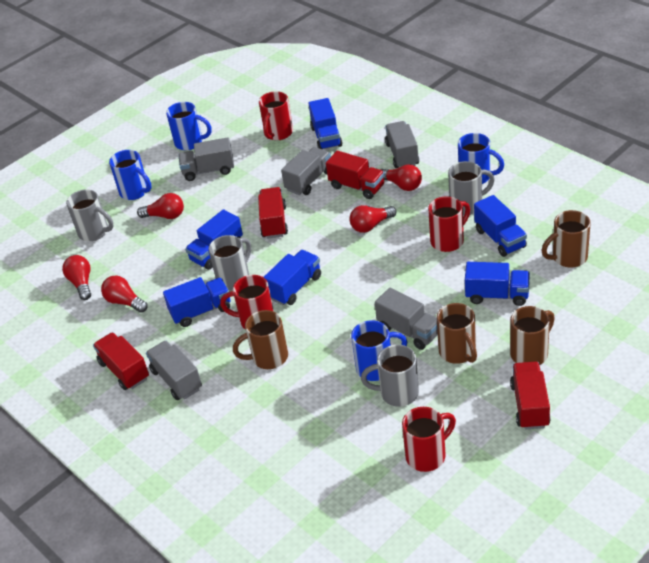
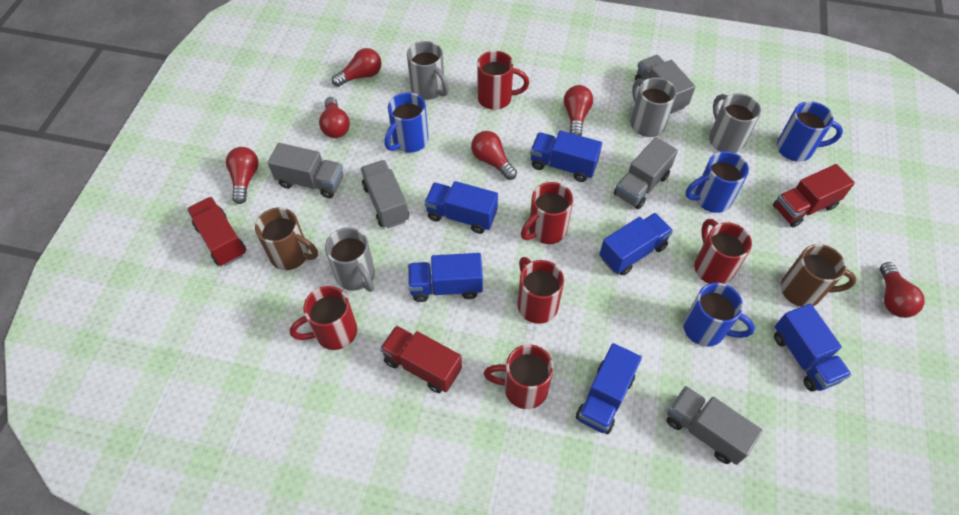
brown mug: 4 -> 2
red light bulb: 5 -> 6
red mug: 4 -> 6
red truck: 4 -> 3

